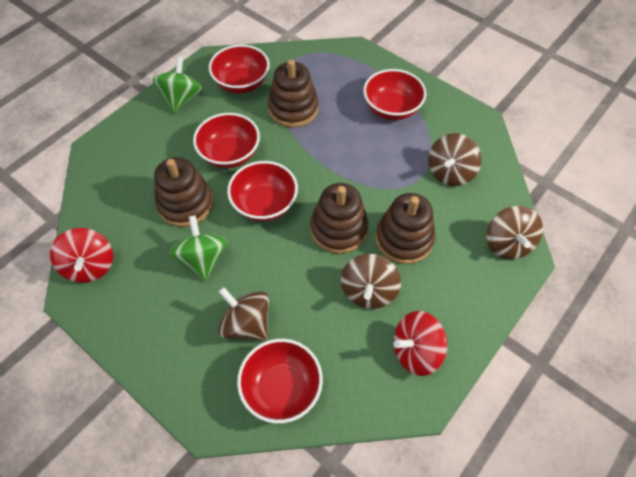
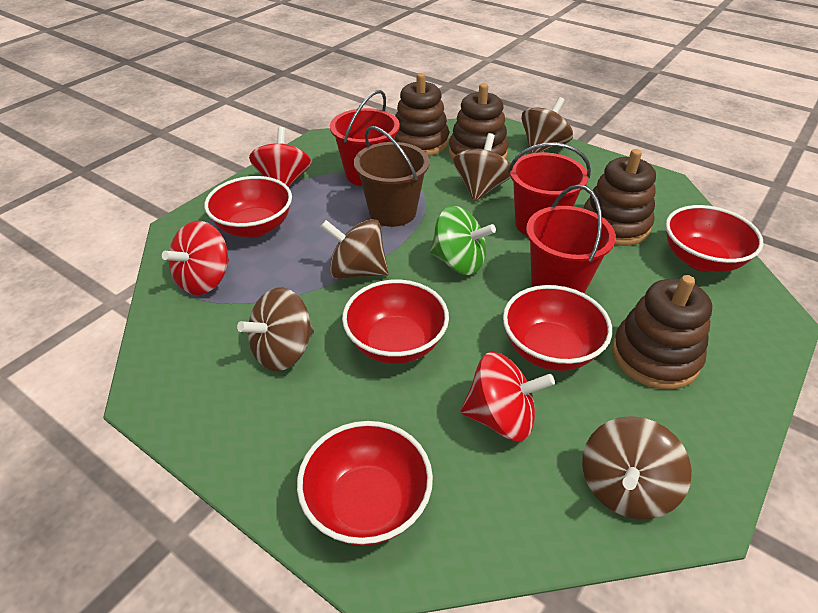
brown bucket: 0 -> 1
brown spinning top: 4 -> 5
green spinning top: 2 -> 1
red bucket: 0 -> 3
red spinning top: 2 -> 3

